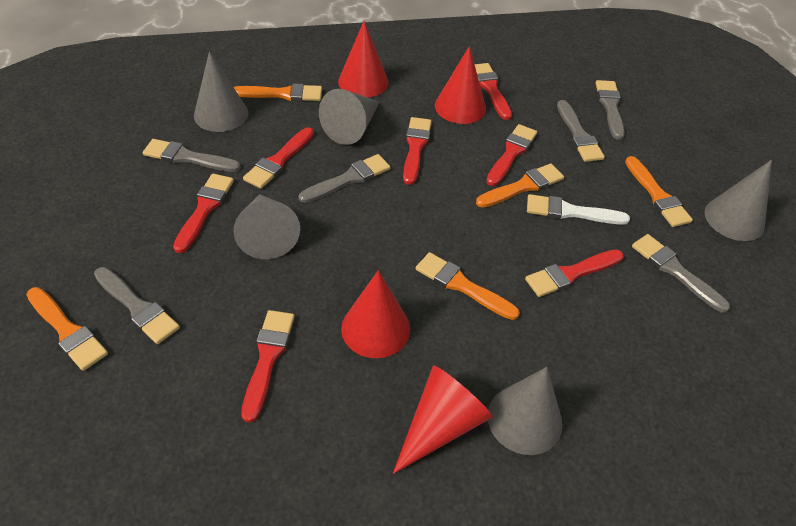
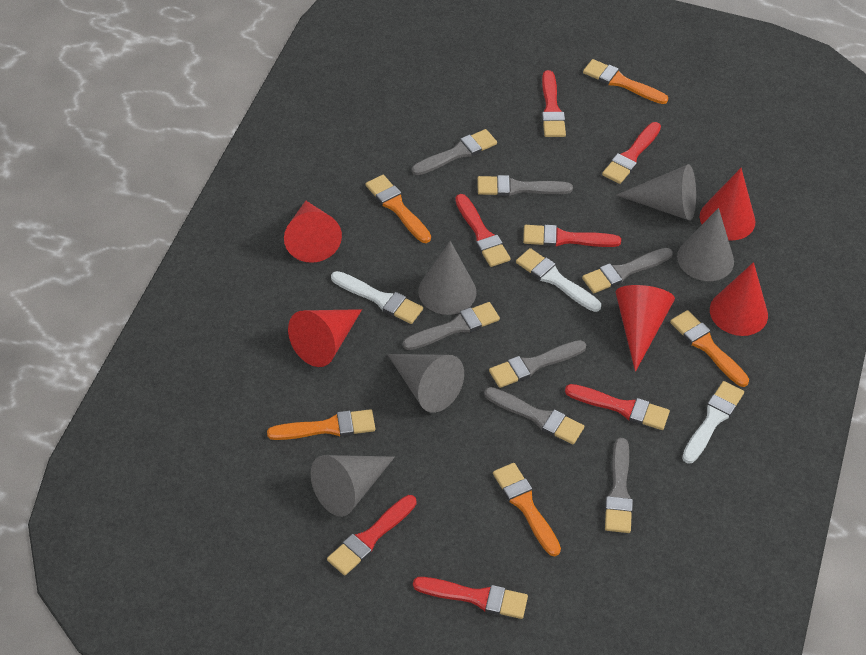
grey brush: 6 -> 7
red cone: 4 -> 5
white brush: 1 -> 3

